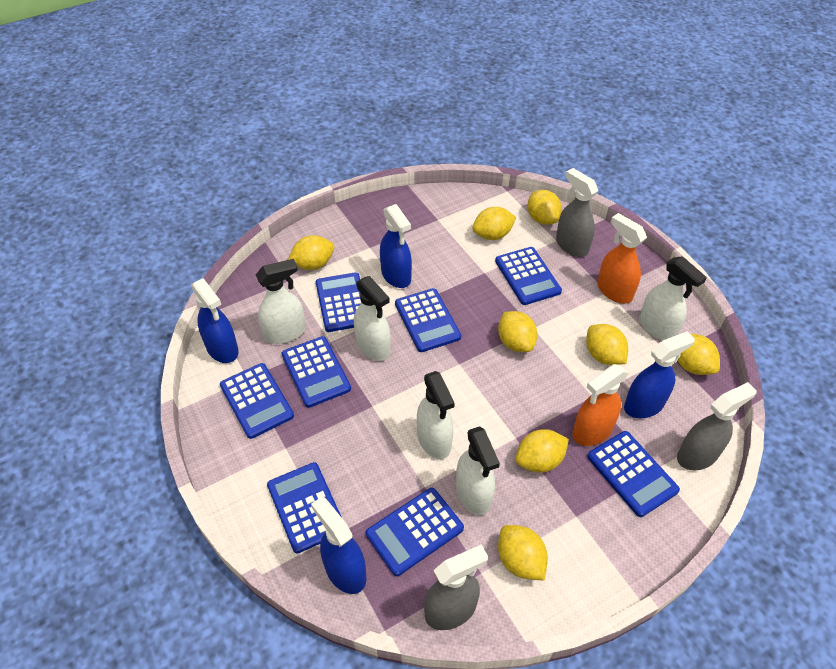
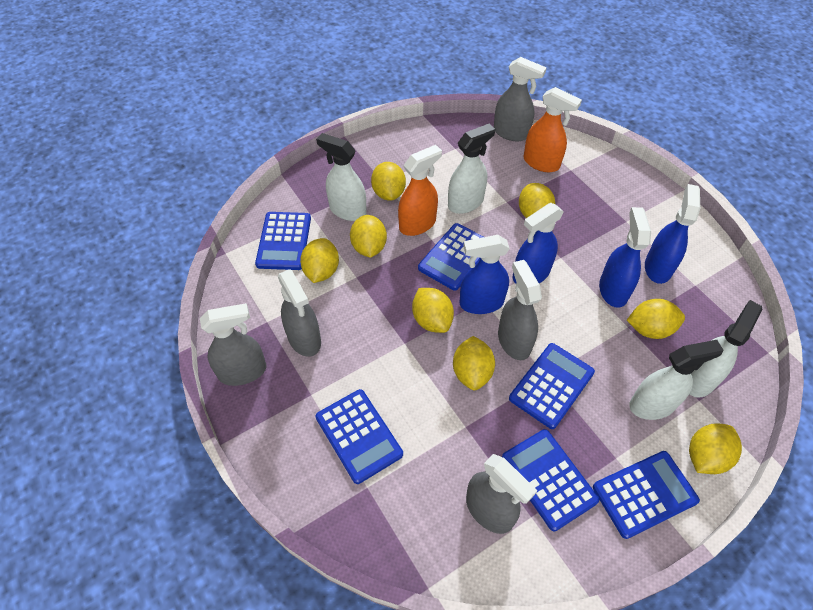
blue calculator: 8 -> 6
grey spray bottle: 3 -> 5
white spray bottle: 5 -> 4

